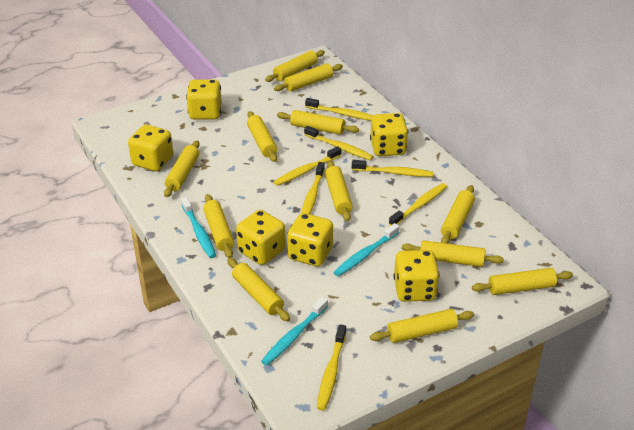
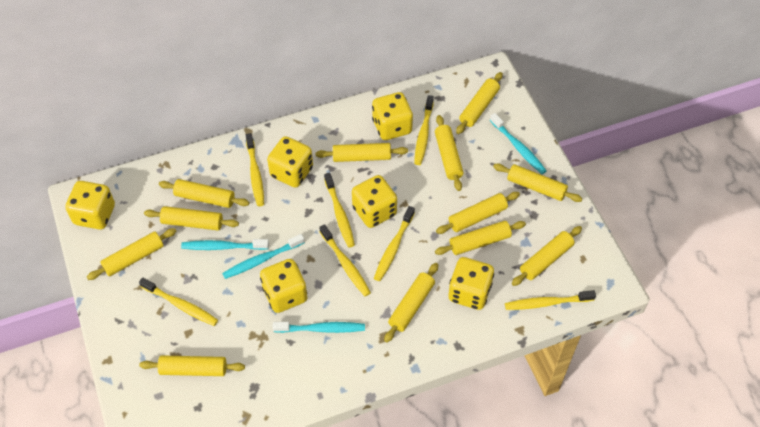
turquoise toothbrush: 3 -> 4

